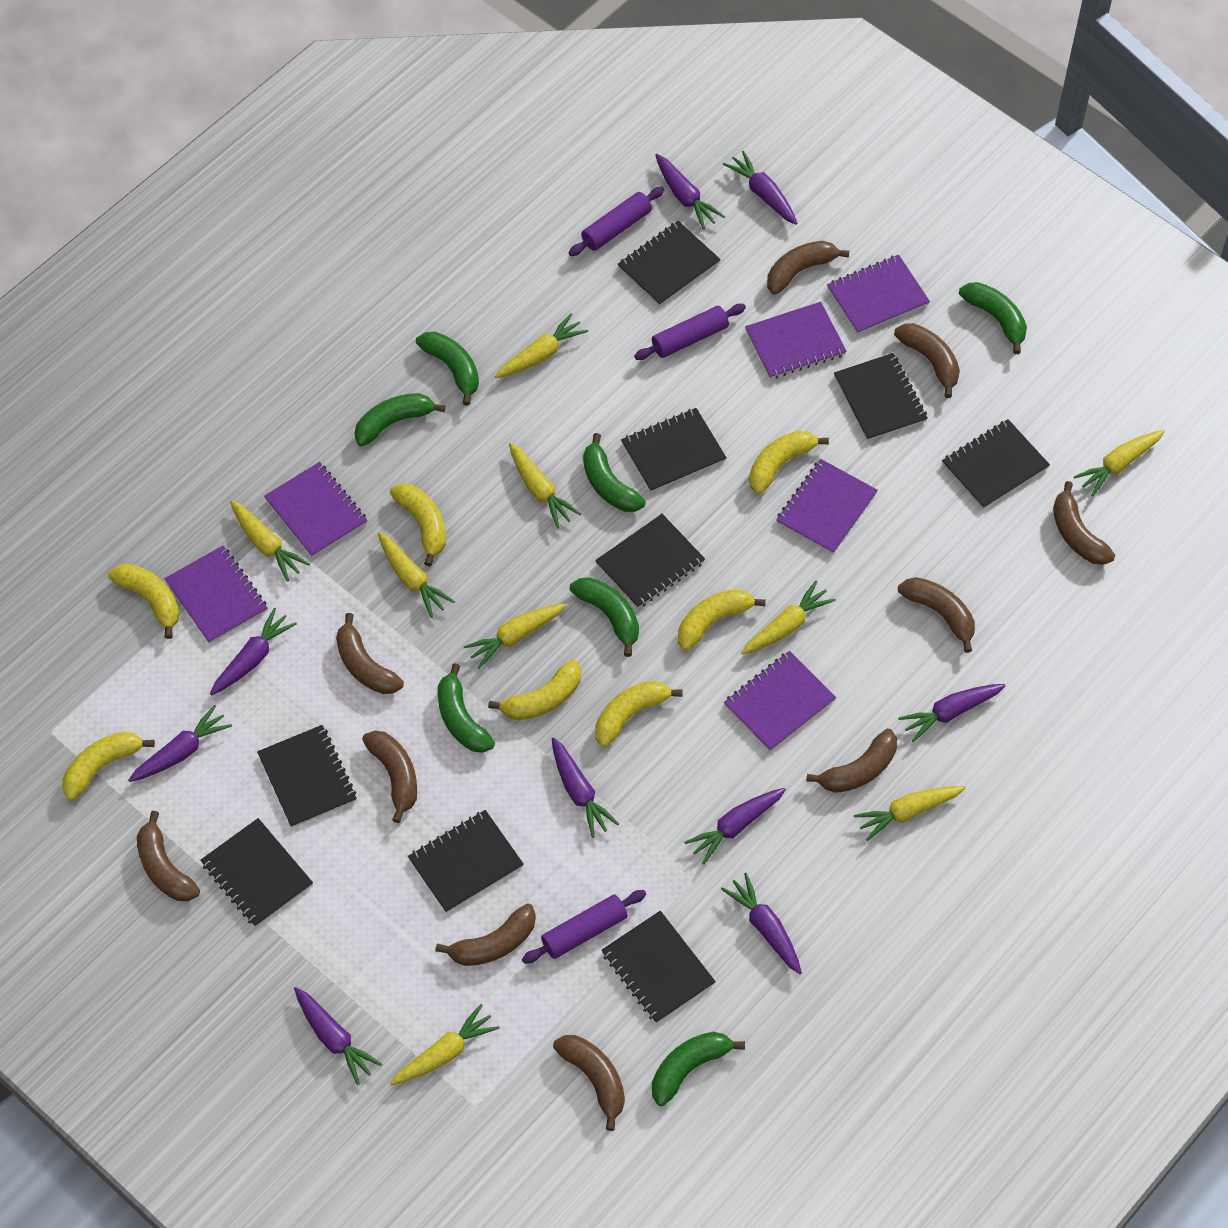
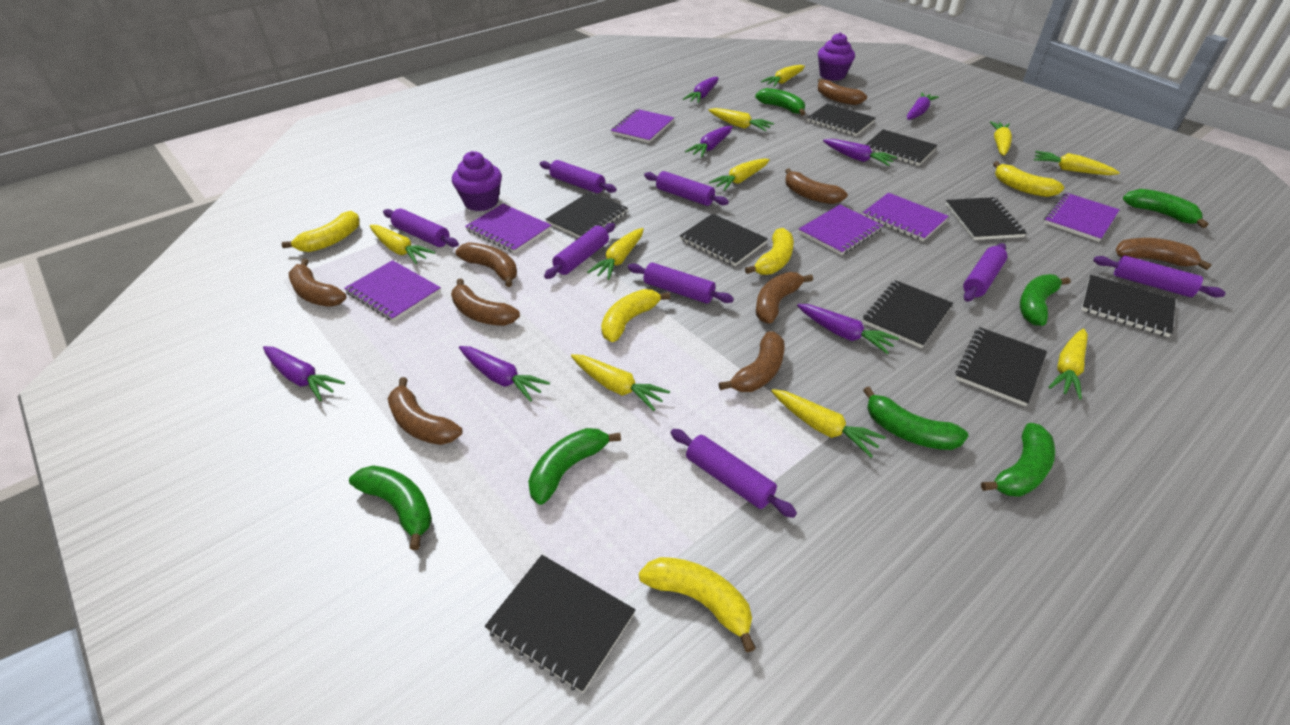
brown banana: 10 -> 9
purple carrot: 9 -> 7
purple cupcake: 0 -> 2
purple rolling pin: 3 -> 8
yellow banana: 7 -> 5
yellow carrot: 9 -> 10

